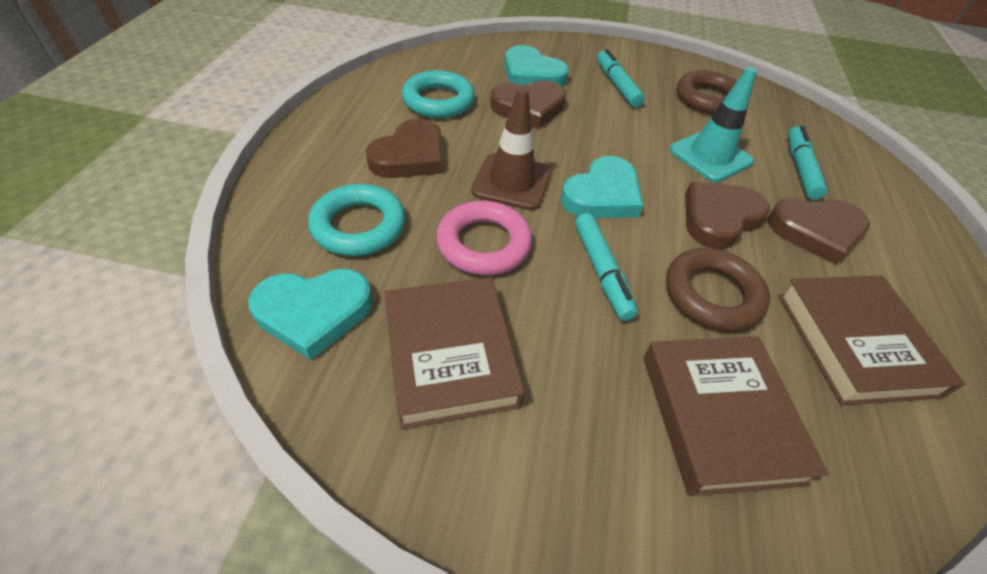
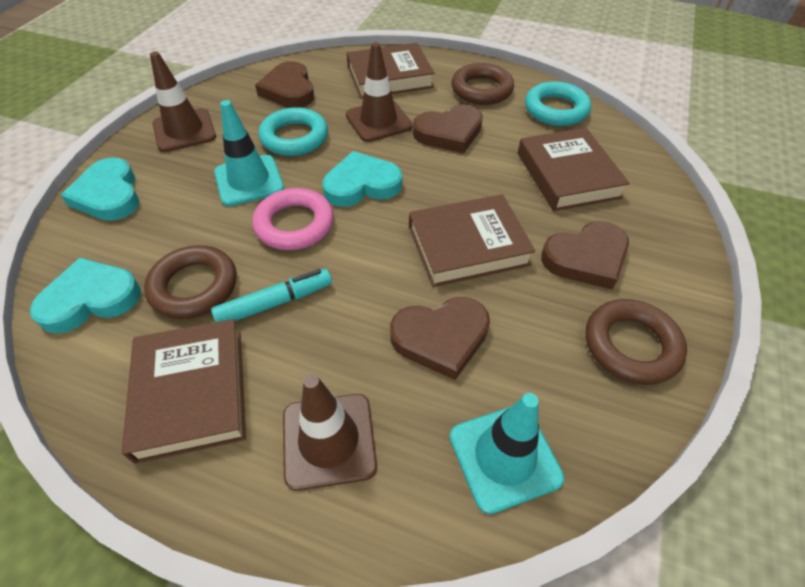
brown book: 3 -> 4
brown ring: 2 -> 3
brown traffic cone: 1 -> 3
turquoise marker: 3 -> 1
turquoise traffic cone: 1 -> 2

